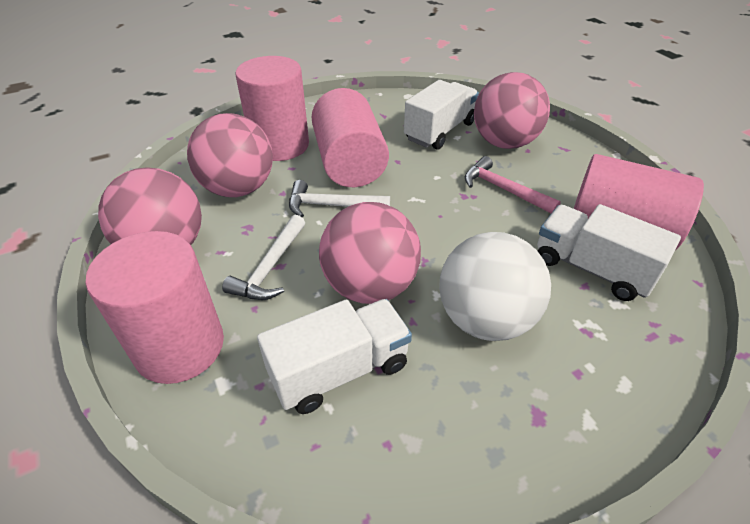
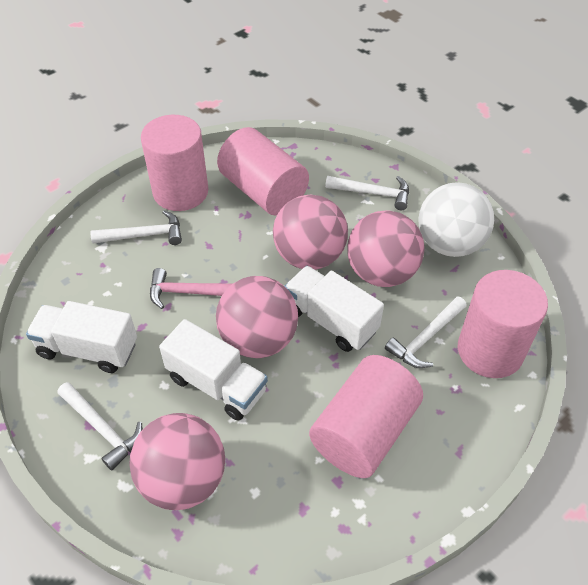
white hammer: 2 -> 4

